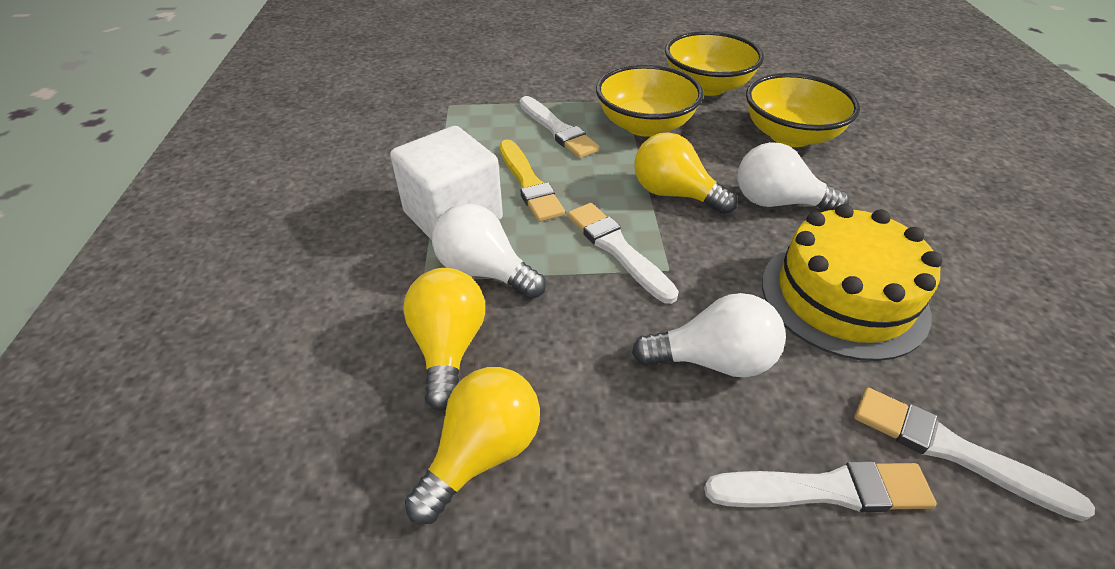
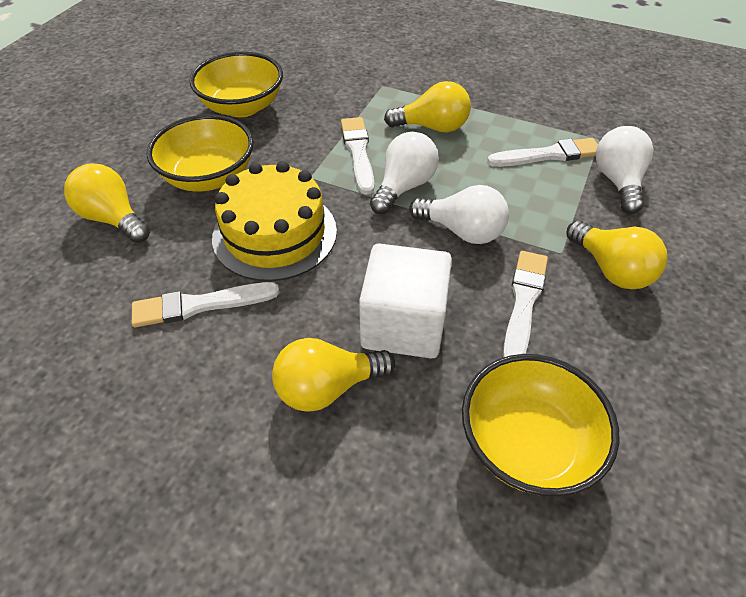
yellow brush: 1 -> 0
yellow light bulb: 3 -> 4

